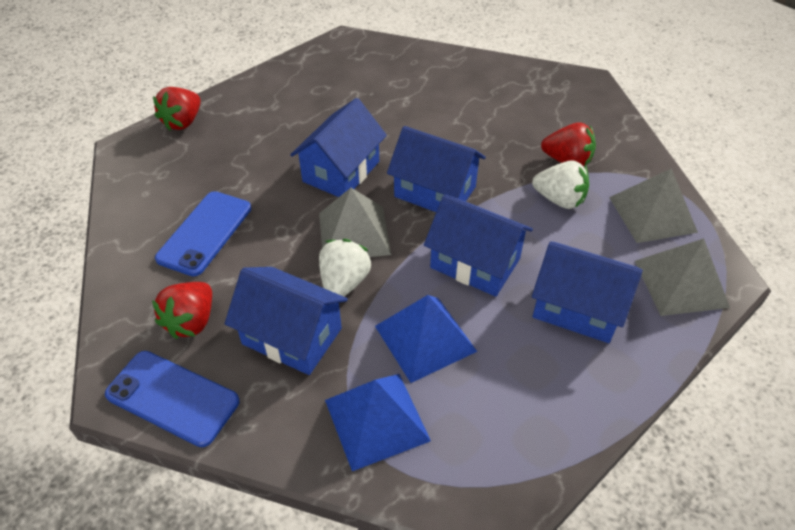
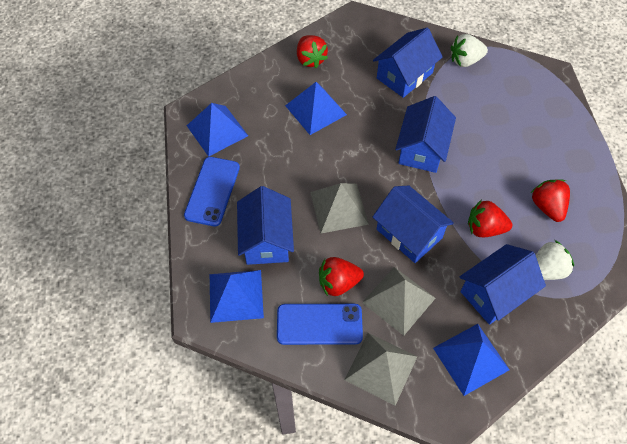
blue pyramid: 2 -> 4
red strawberry: 3 -> 4

